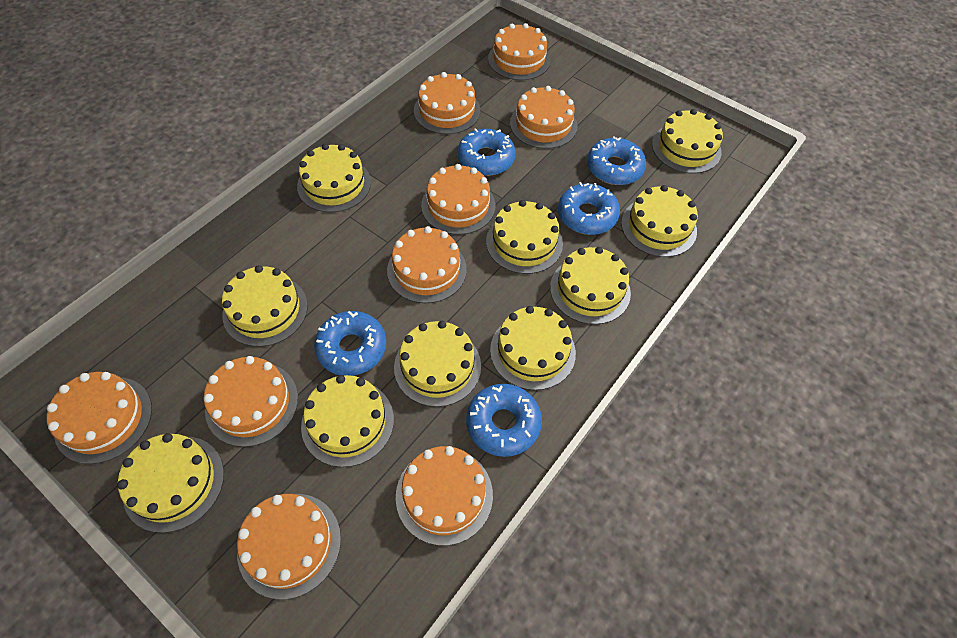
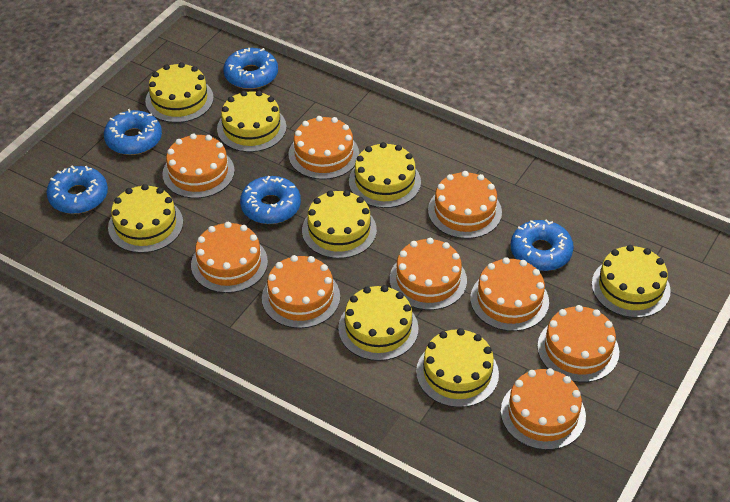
yellow cake: 10 -> 8

